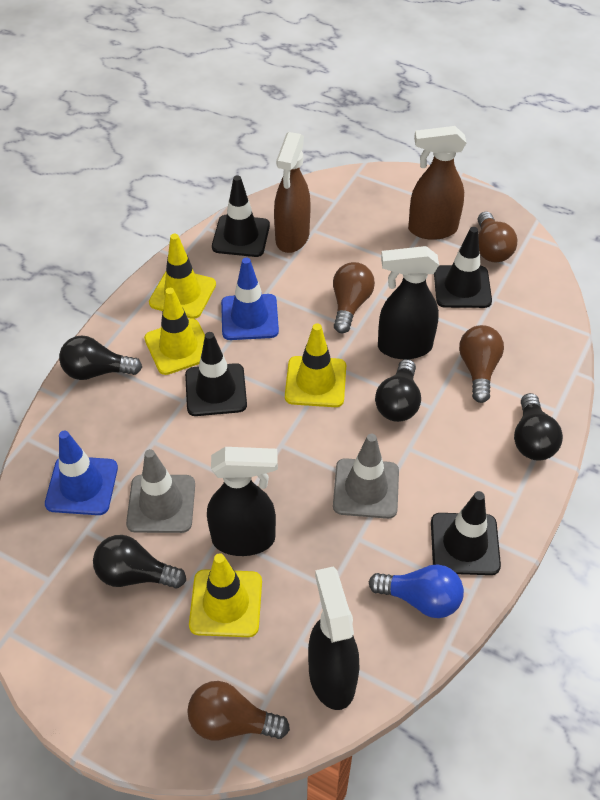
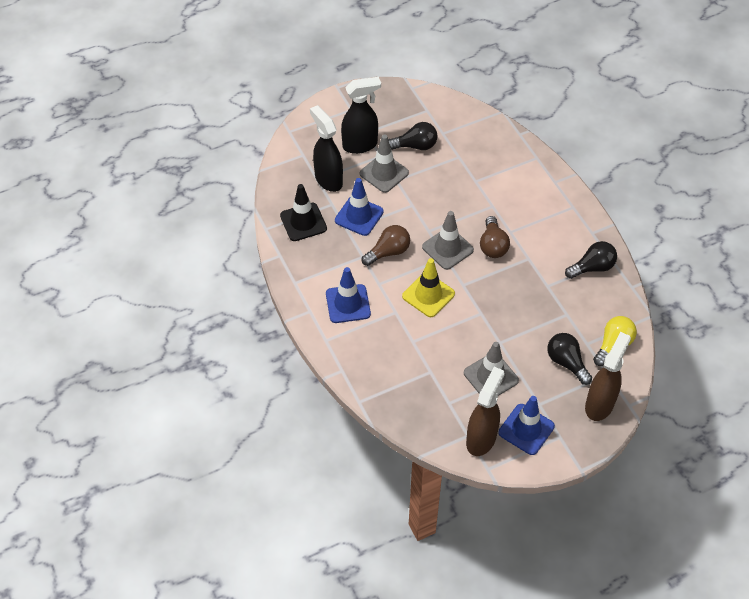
black light bulb: 4 -> 3
black spray bottle: 3 -> 2
black traffic cone: 4 -> 1
blue light bulb: 1 -> 0
blue traffic cone: 2 -> 3
brown light bulb: 4 -> 2
grey traffic cone: 2 -> 3
yellow light bulb: 0 -> 1
yellow traffic cone: 4 -> 1

